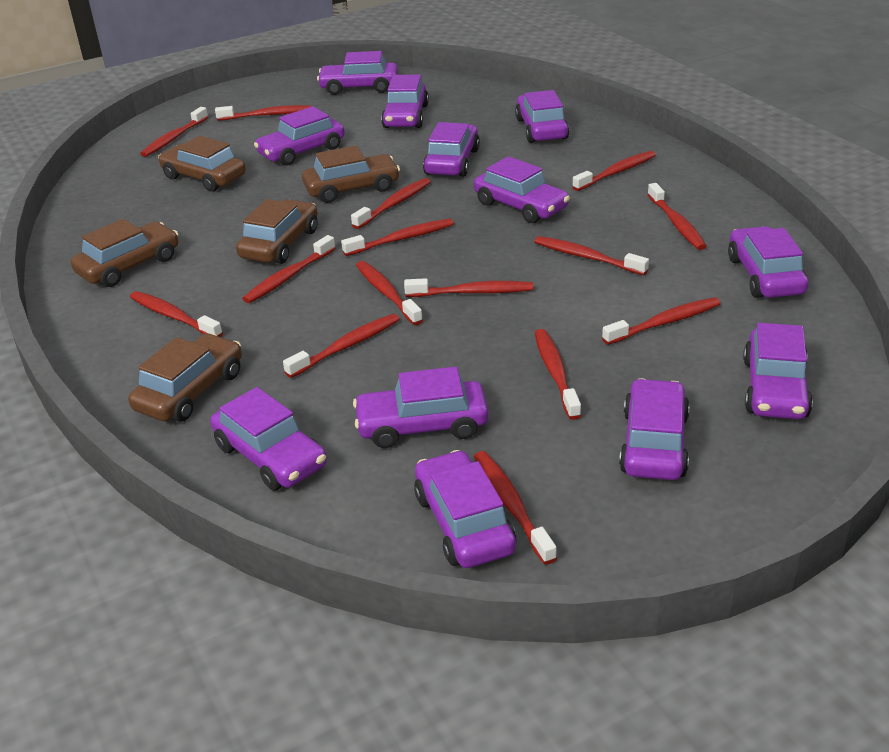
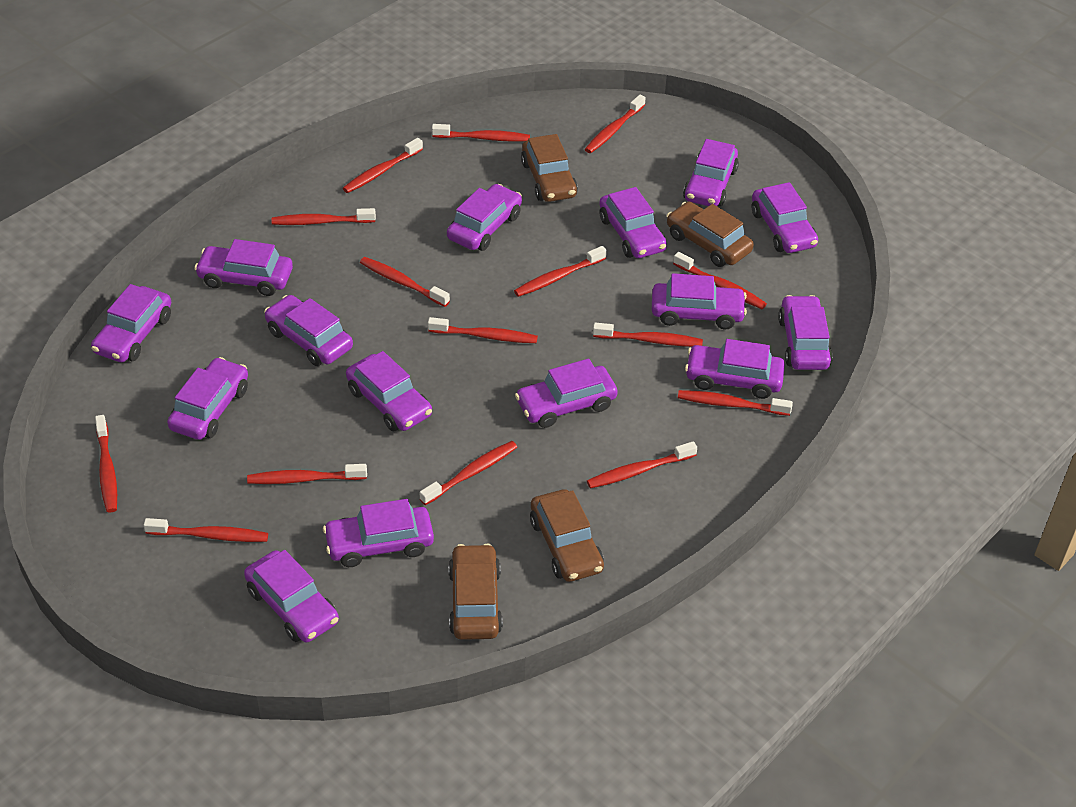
brown car: 5 -> 4
purple car: 12 -> 15

